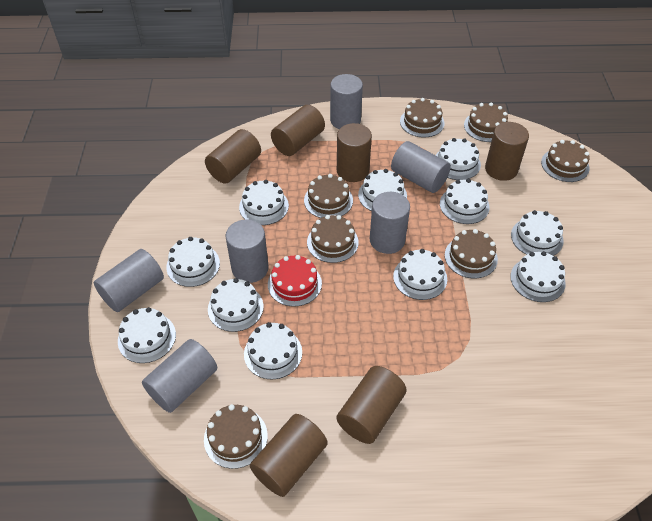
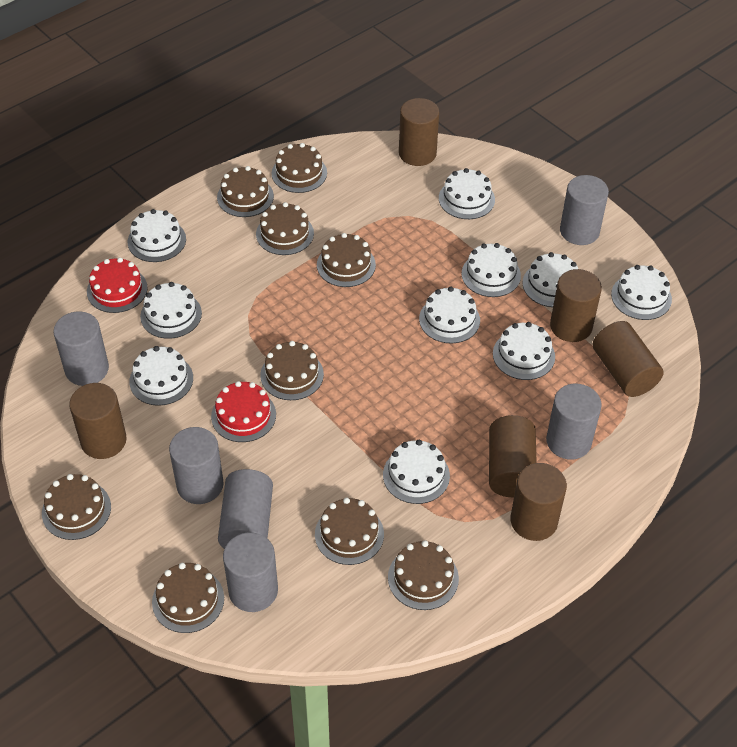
brown cake: 7 -> 9
red cake: 1 -> 2
white cake: 11 -> 10

